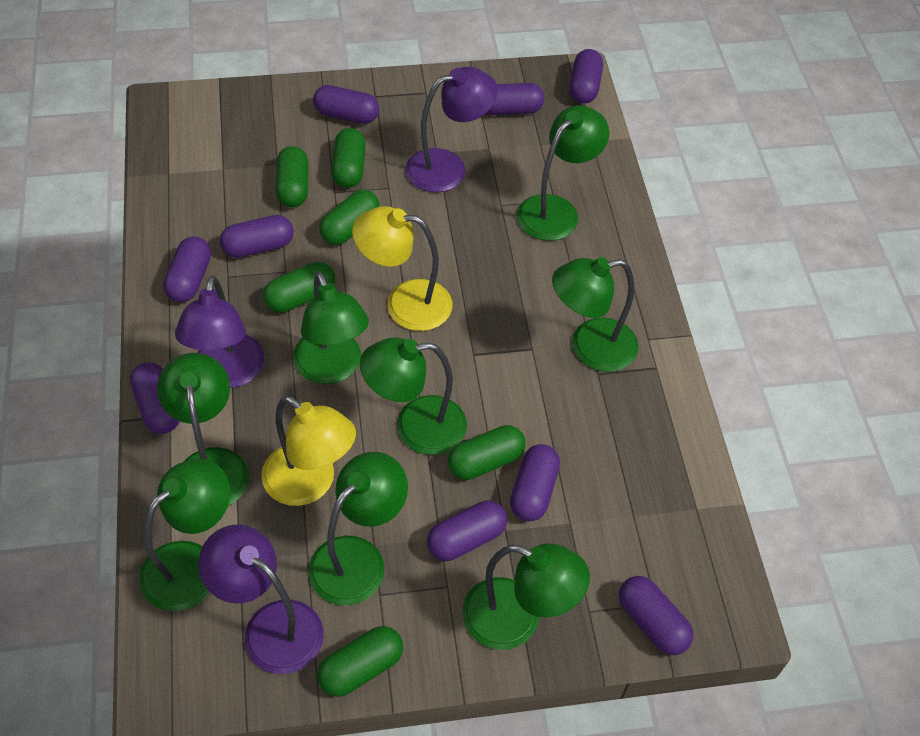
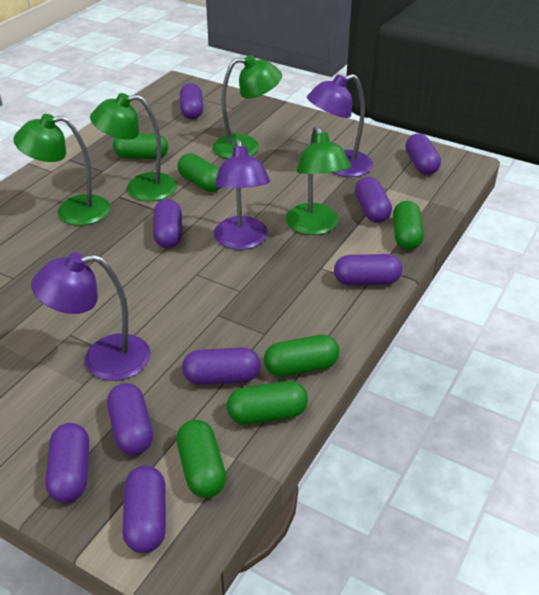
green lamp: 8 -> 4
yellow lamp: 2 -> 0

